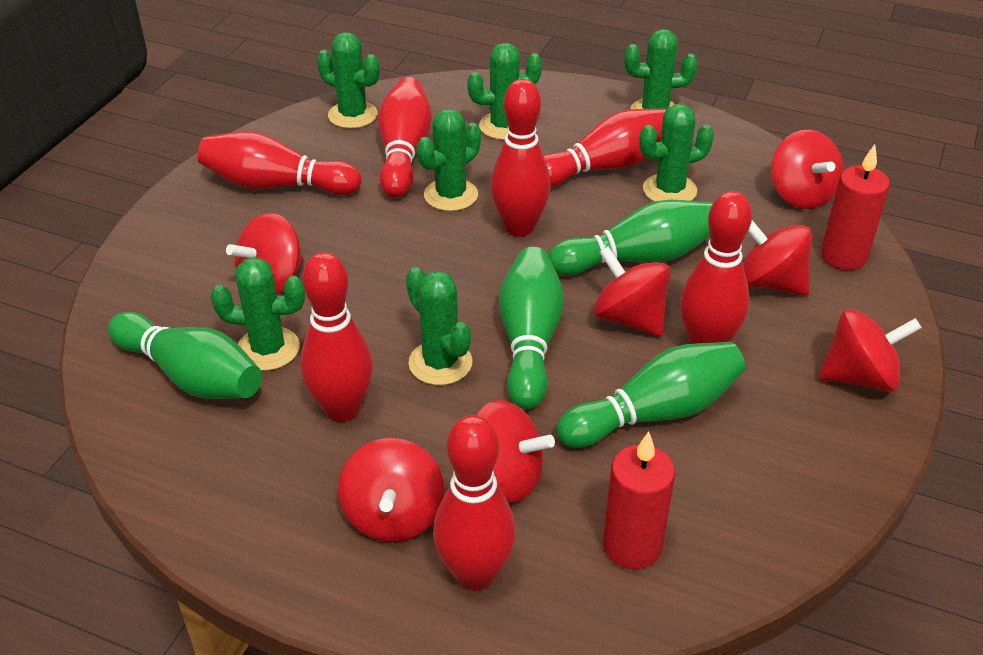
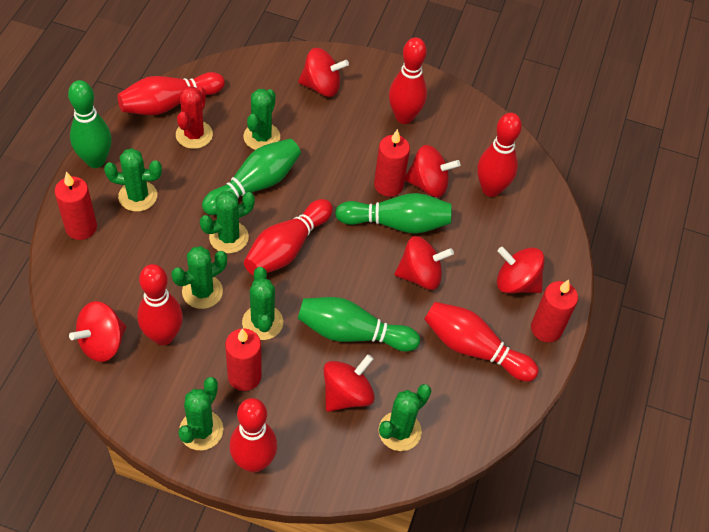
red cactus: 0 -> 1
red candle: 2 -> 4
red spinning top: 7 -> 6

